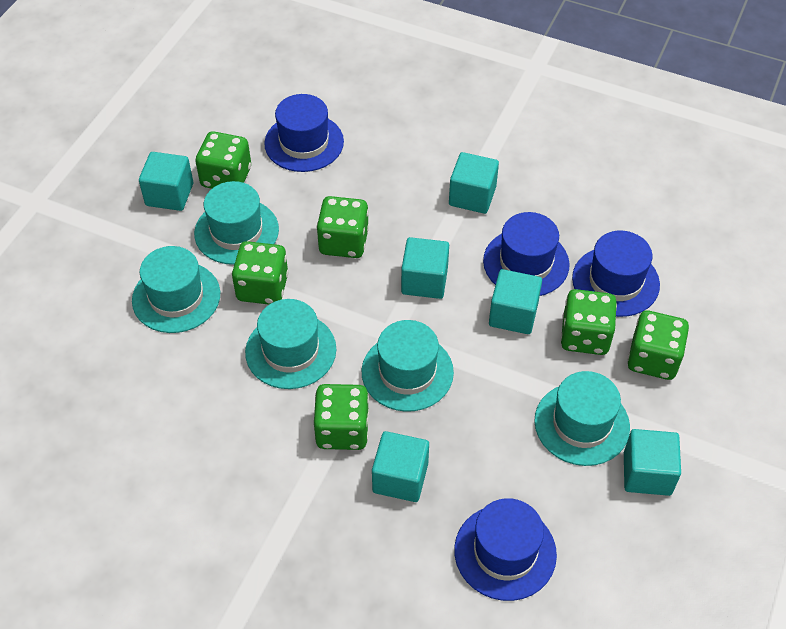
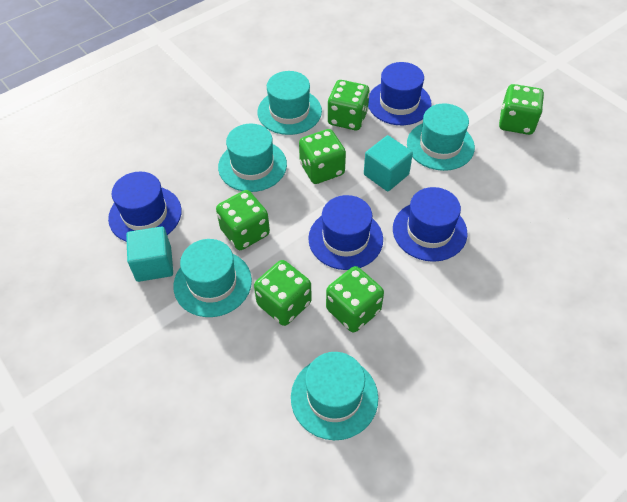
turquoise cube: 6 -> 2

